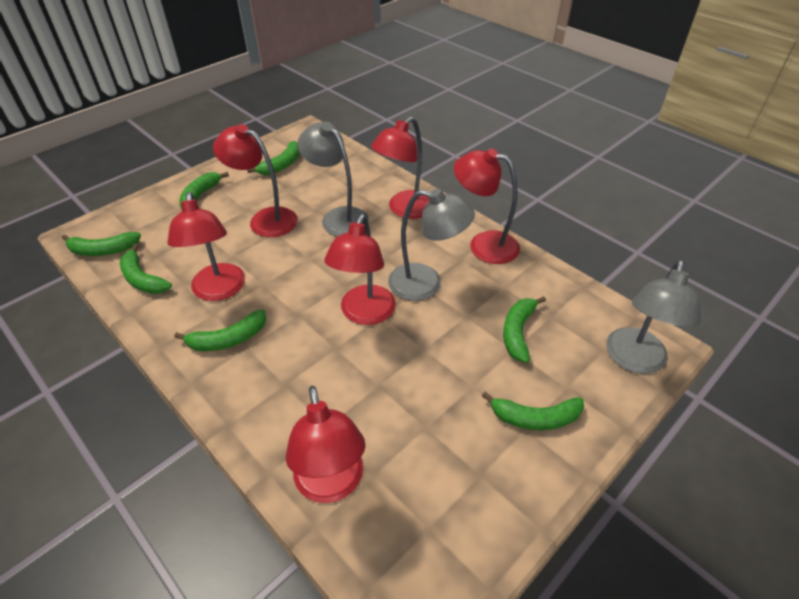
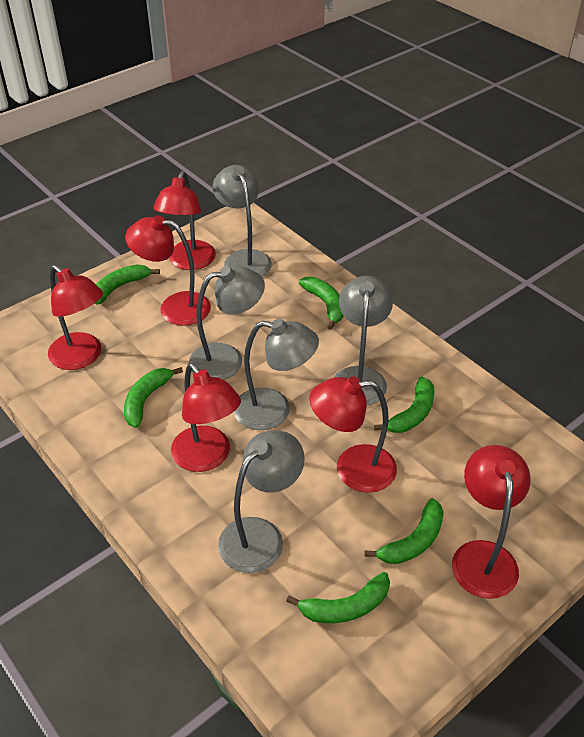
green banana: 7 -> 6
grey lamp: 3 -> 5

